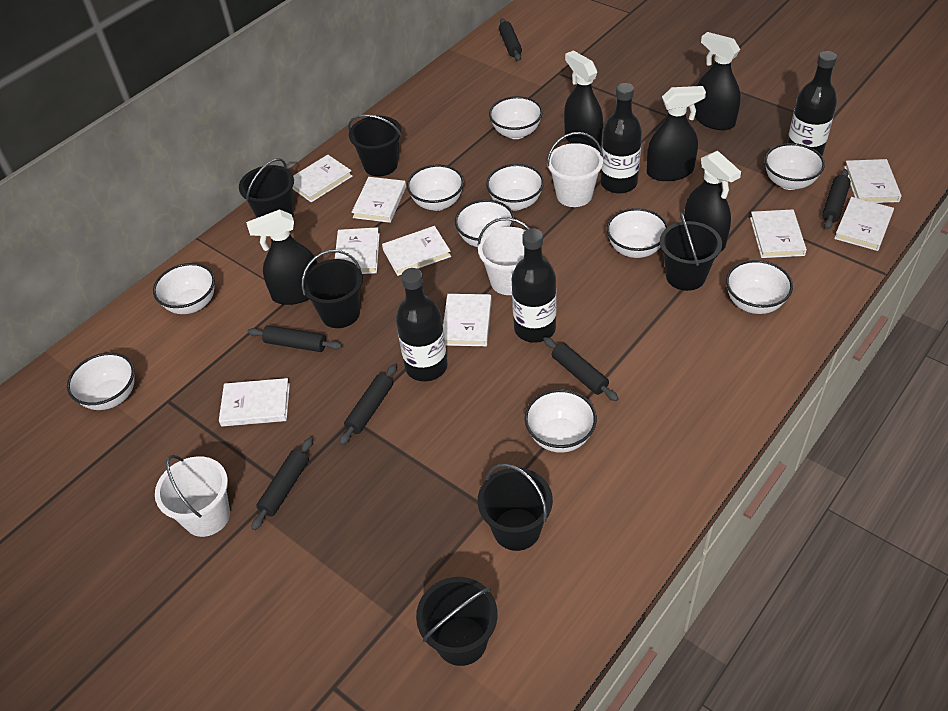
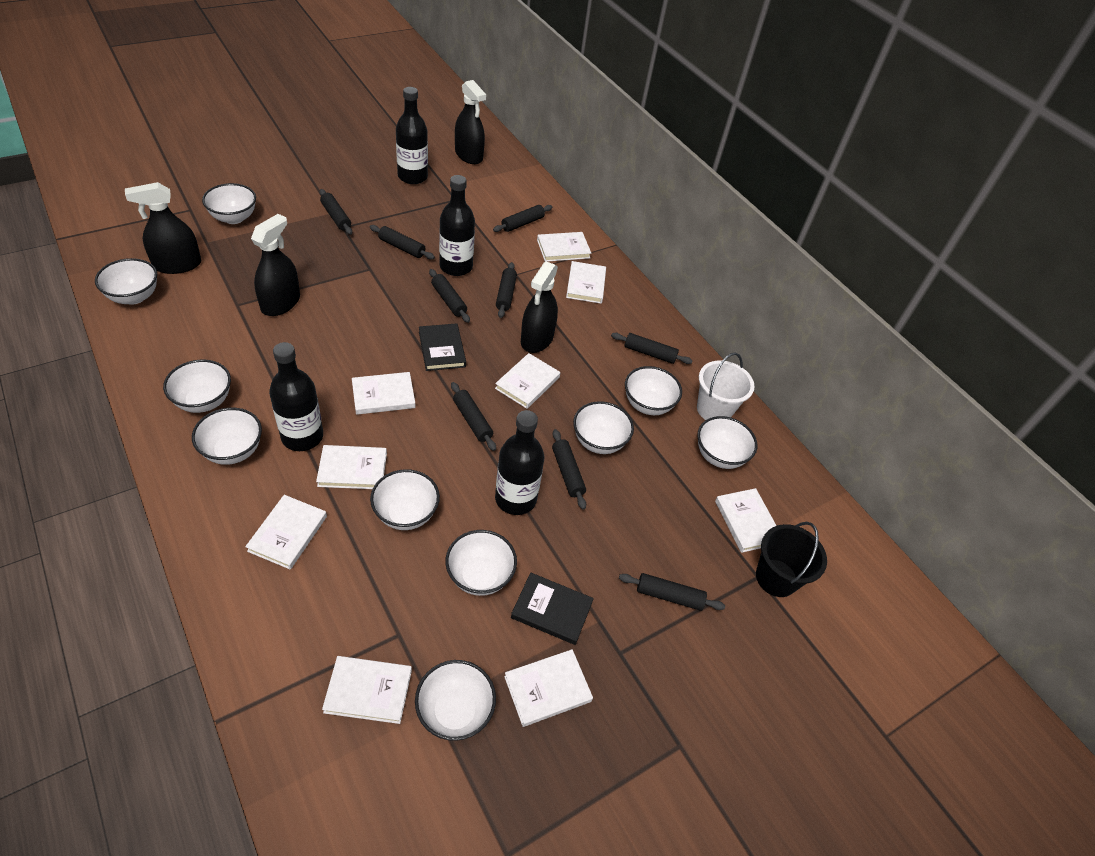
black book: 0 -> 2
black bucket: 6 -> 1
black rolling pin: 6 -> 9
black spray bottle: 5 -> 4
white bucket: 3 -> 1

